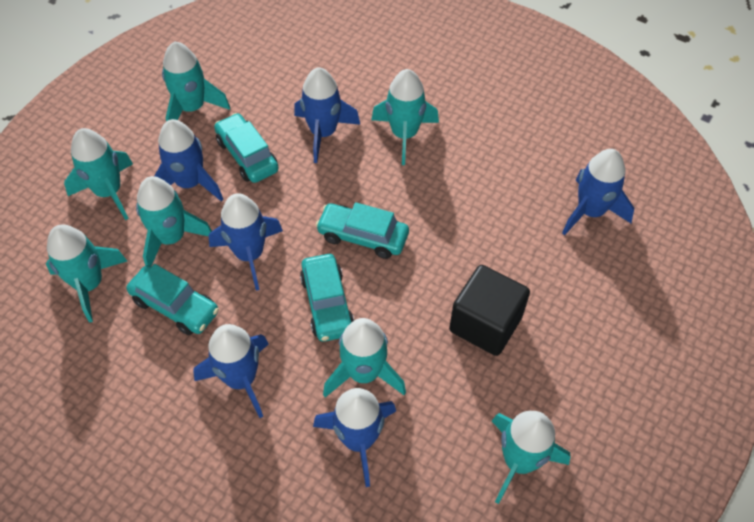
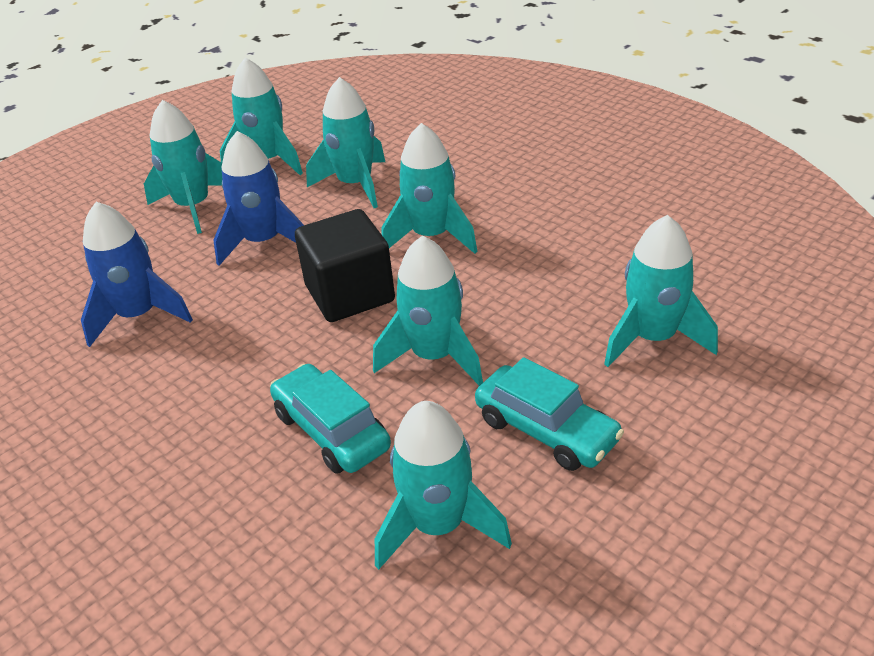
blue rocket: 6 -> 2
turquoise car: 4 -> 2

